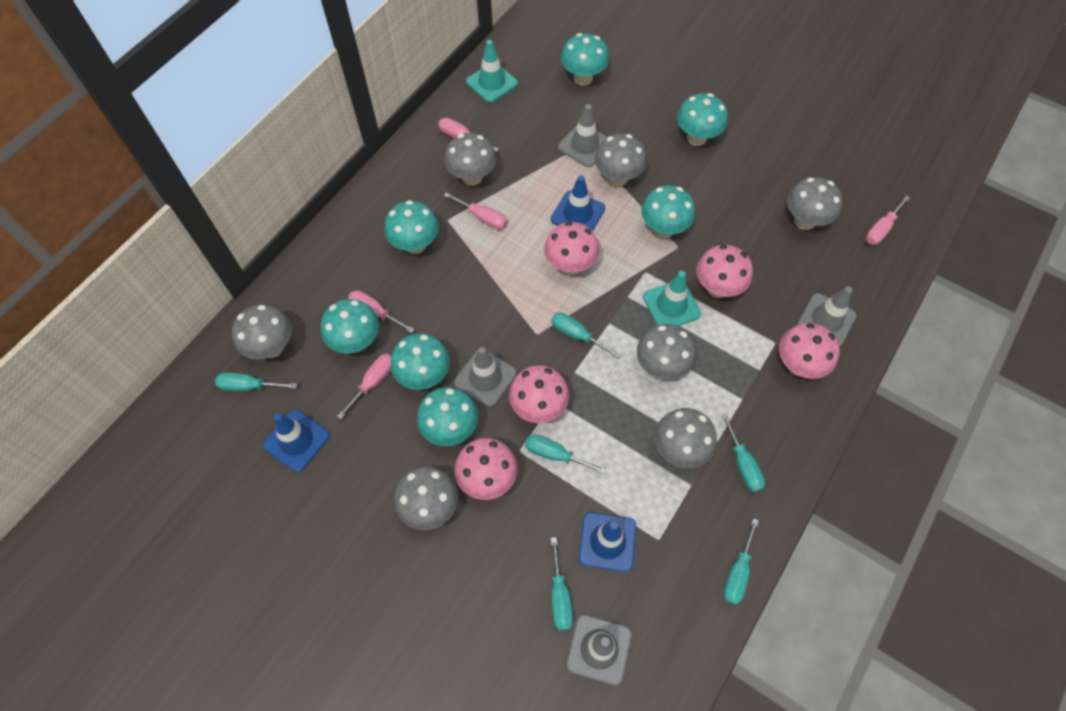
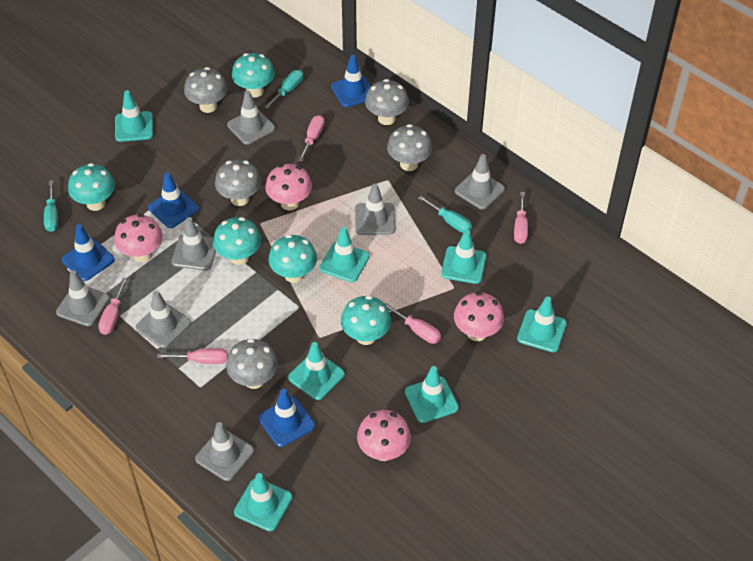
blue traffic cone: 3 -> 4
grey mushroom: 7 -> 5
grey traffic cone: 4 -> 7
pink mushroom: 5 -> 4
turquoise mushroom: 7 -> 5
turquoise screwdriver: 6 -> 3
turquoise traffic cone: 2 -> 7

